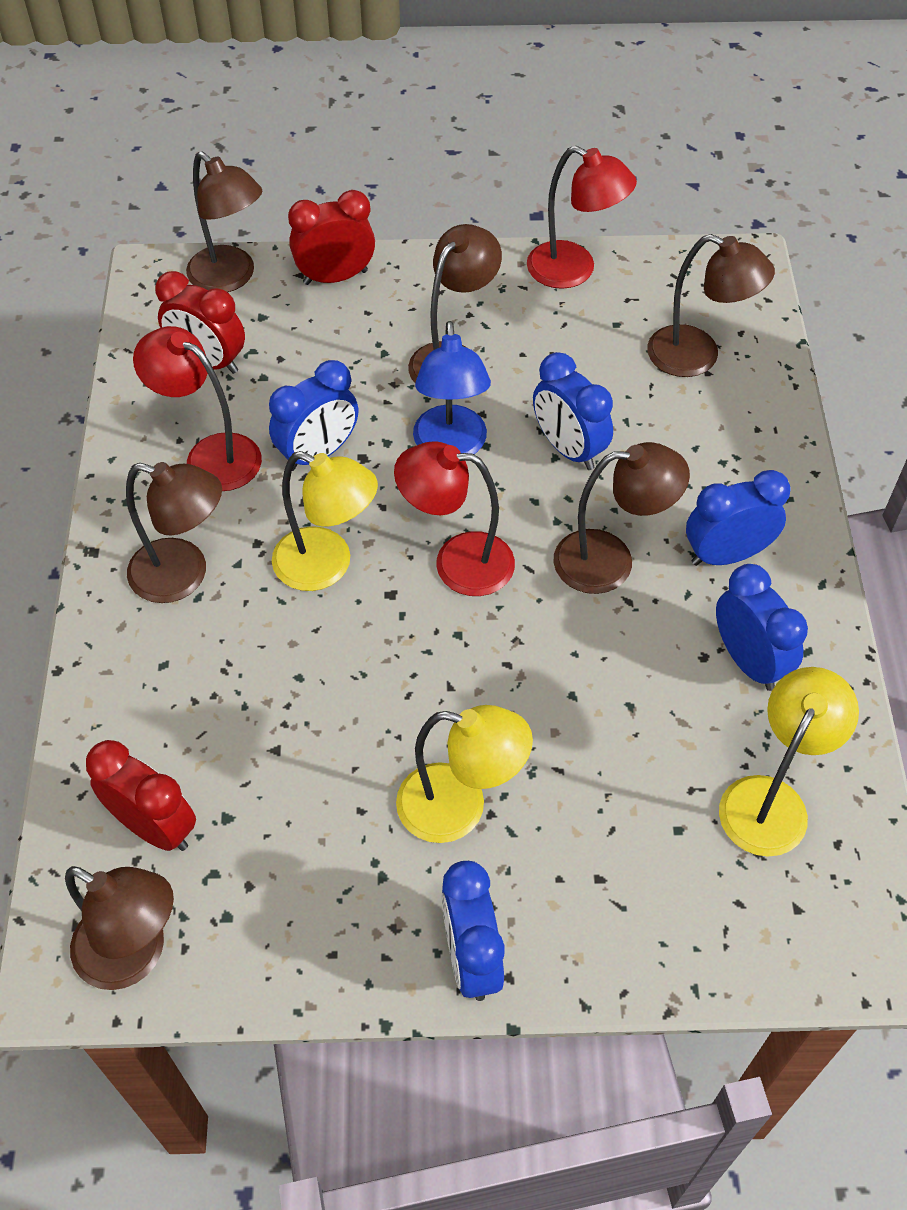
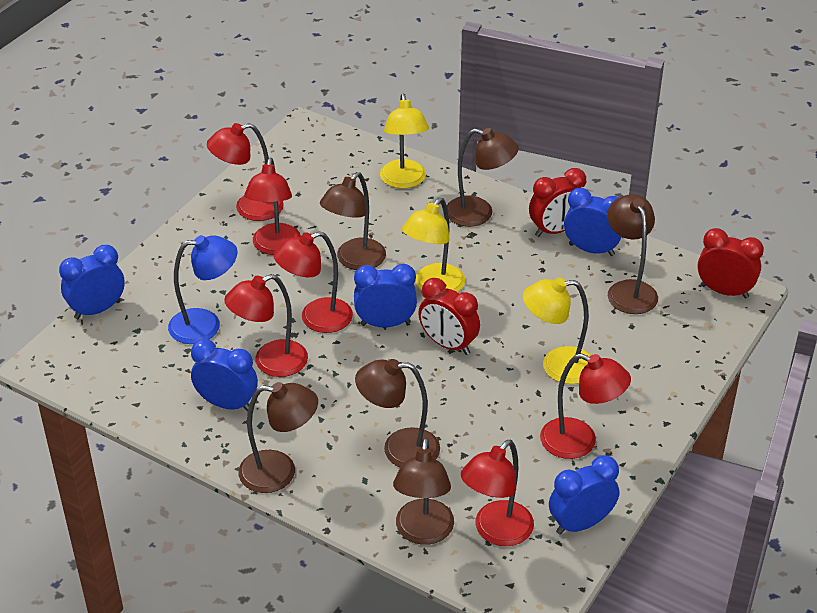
red lamp: 3 -> 6

